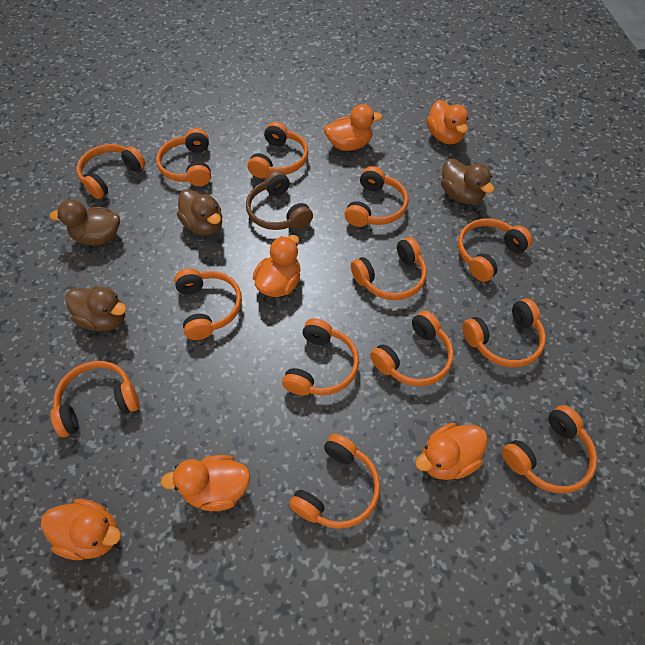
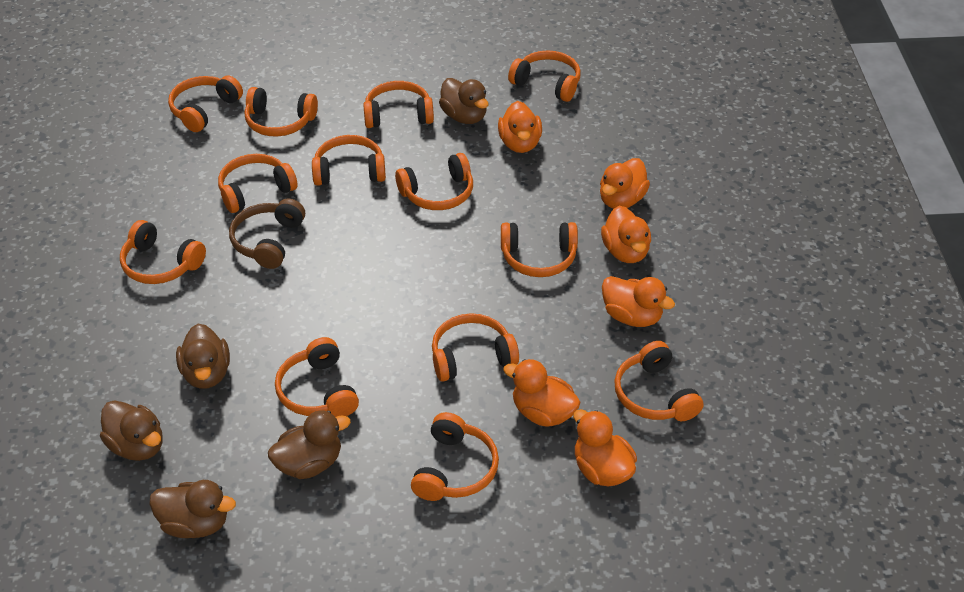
brown duck: 4 -> 5

